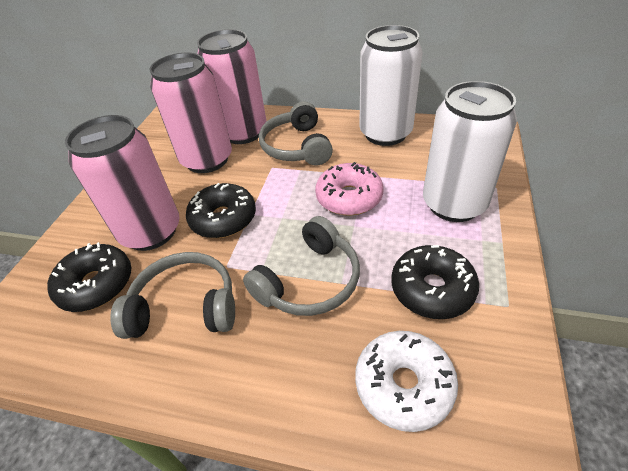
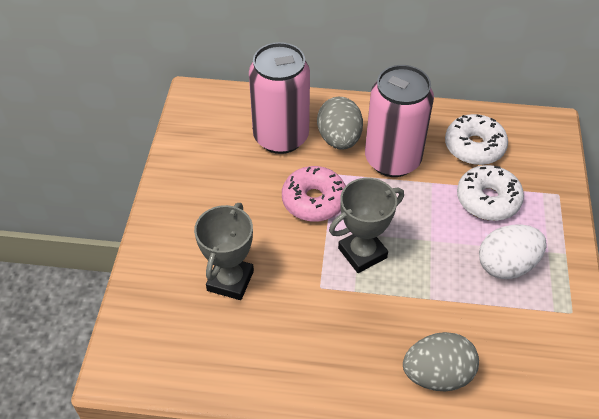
black donut: 3 -> 0
grey egg: 0 -> 2
grey headphones: 3 -> 0
grey trophy: 0 -> 2
pink can: 3 -> 2
white can: 2 -> 0
white donut: 1 -> 2
white egg: 0 -> 1

